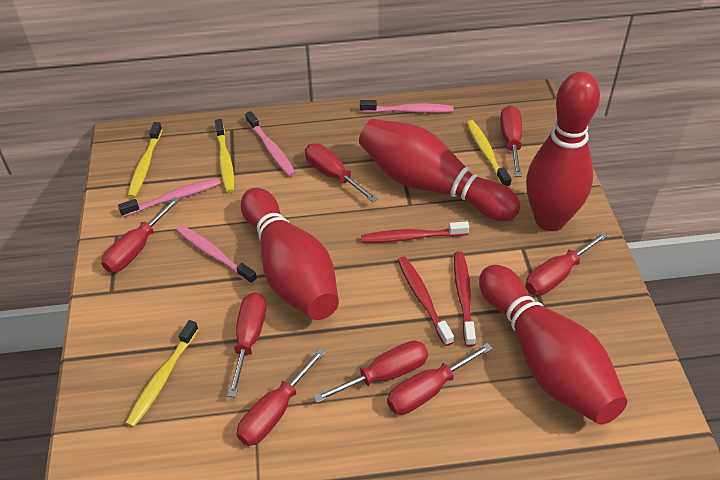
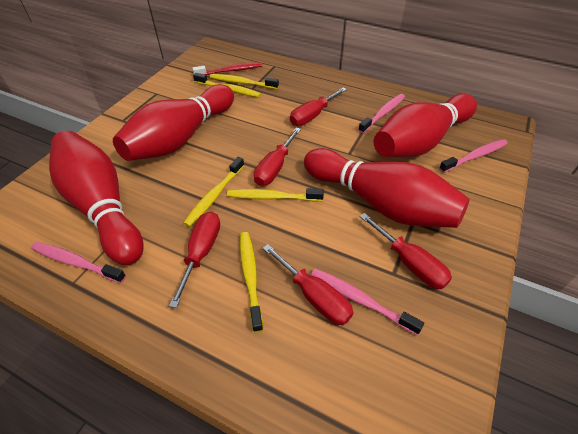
red screwdriver: 8 -> 5
red toothbrush: 3 -> 1
yellow toothbrush: 4 -> 5

